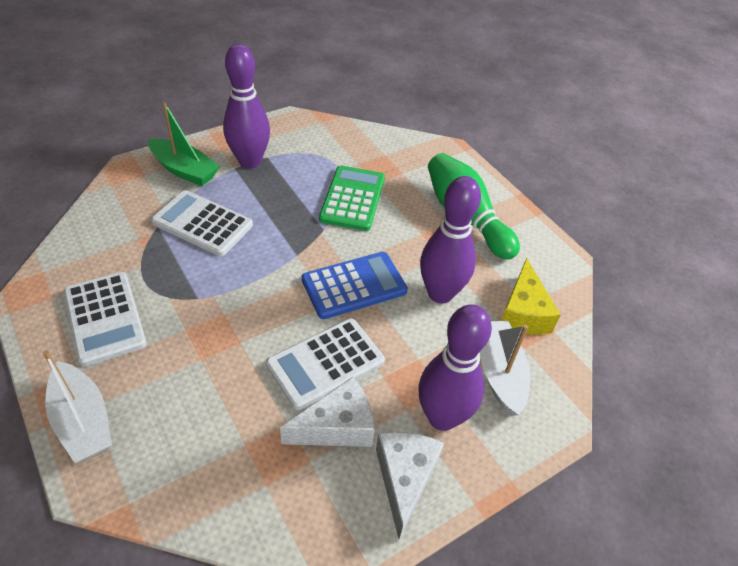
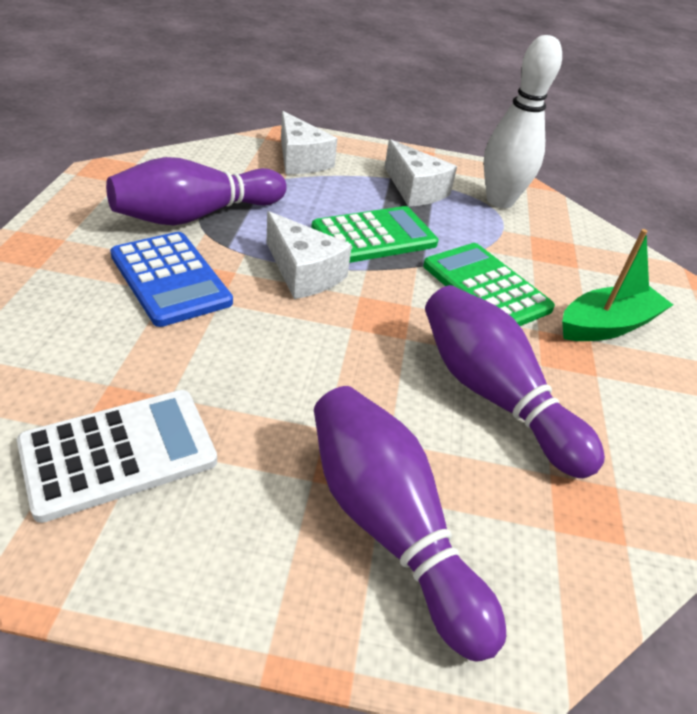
green bowling pin: 1 -> 0
green calculator: 1 -> 2
white boat: 2 -> 0
white bowling pin: 0 -> 1
white calculator: 3 -> 1
white cheese: 2 -> 3
yellow cheese: 1 -> 0

